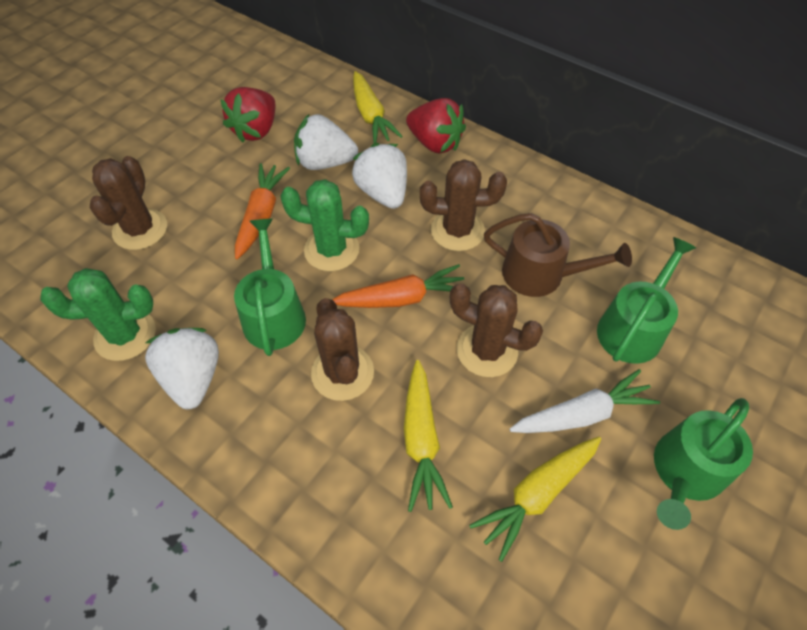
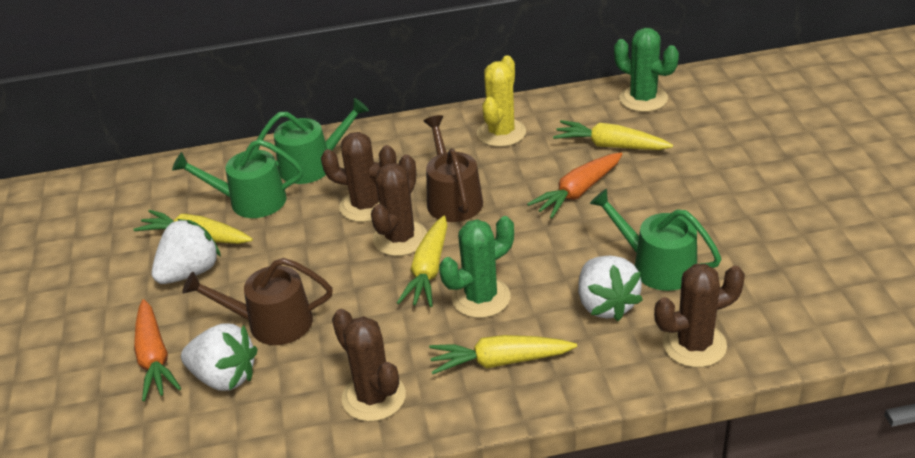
brown watering can: 1 -> 2
red strawberry: 2 -> 0
white carrot: 1 -> 0
yellow cactus: 0 -> 1
yellow carrot: 3 -> 4

